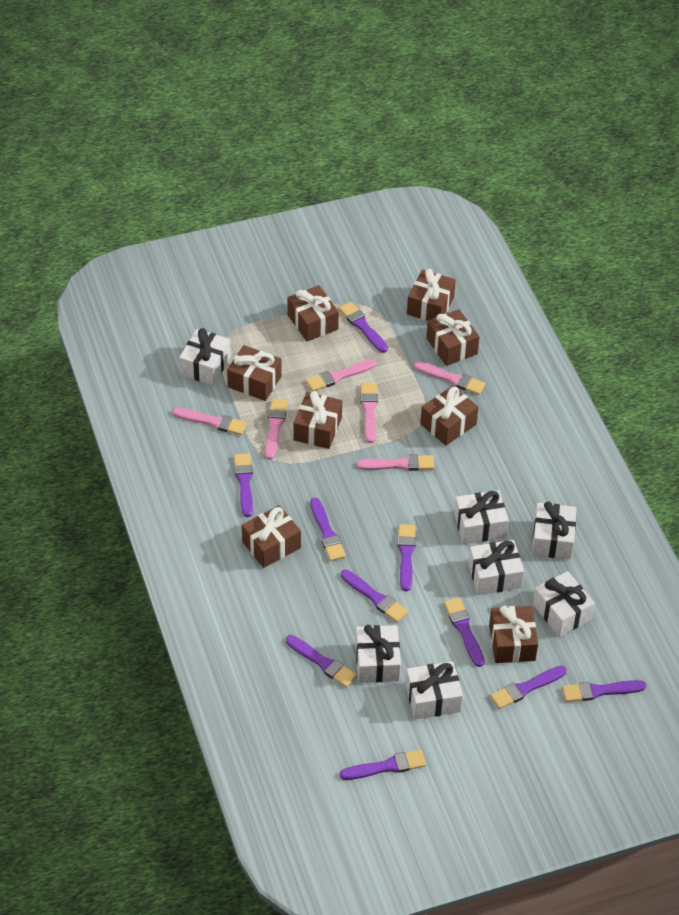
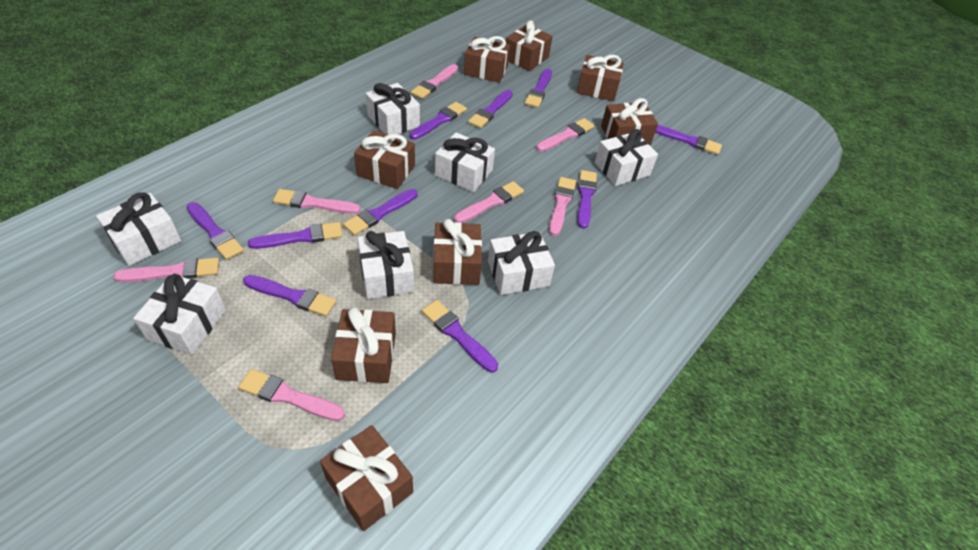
pink brush: 6 -> 7

